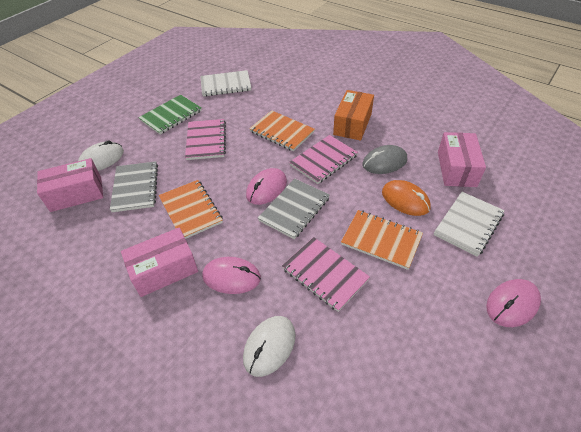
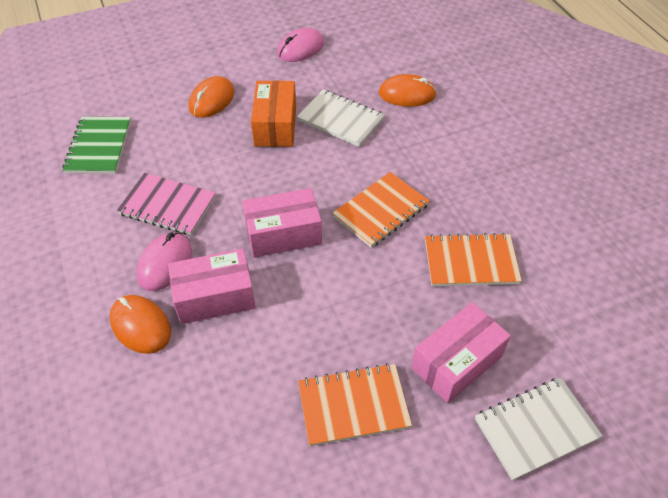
grey mouse: 1 -> 0
grey notebook: 2 -> 0
orange mouse: 1 -> 3
pink mouse: 3 -> 2
pink notebook: 3 -> 1
white mouse: 2 -> 0

